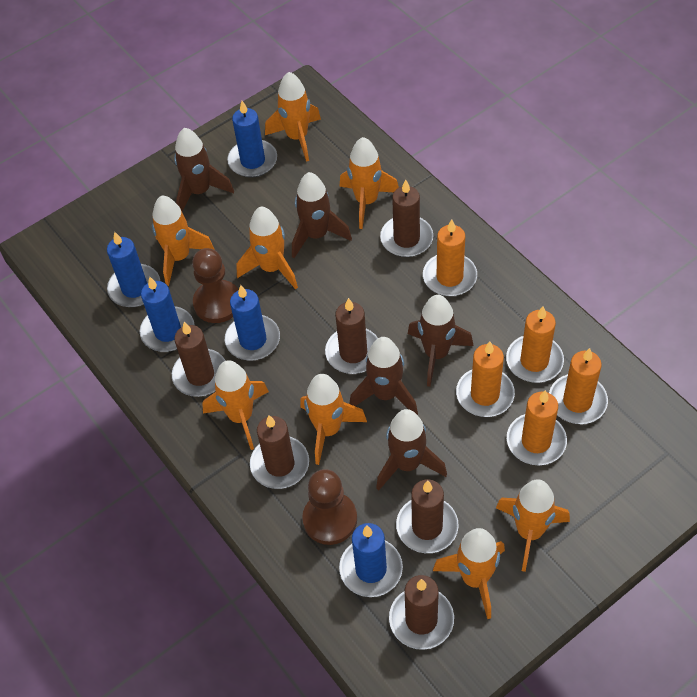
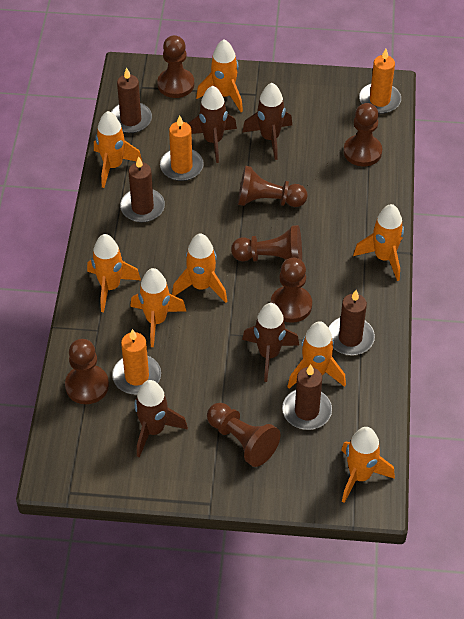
blue candle: 5 -> 0
brown candle: 6 -> 4
brown pawn: 2 -> 7
brown rocket: 5 -> 4
orange candle: 5 -> 3

